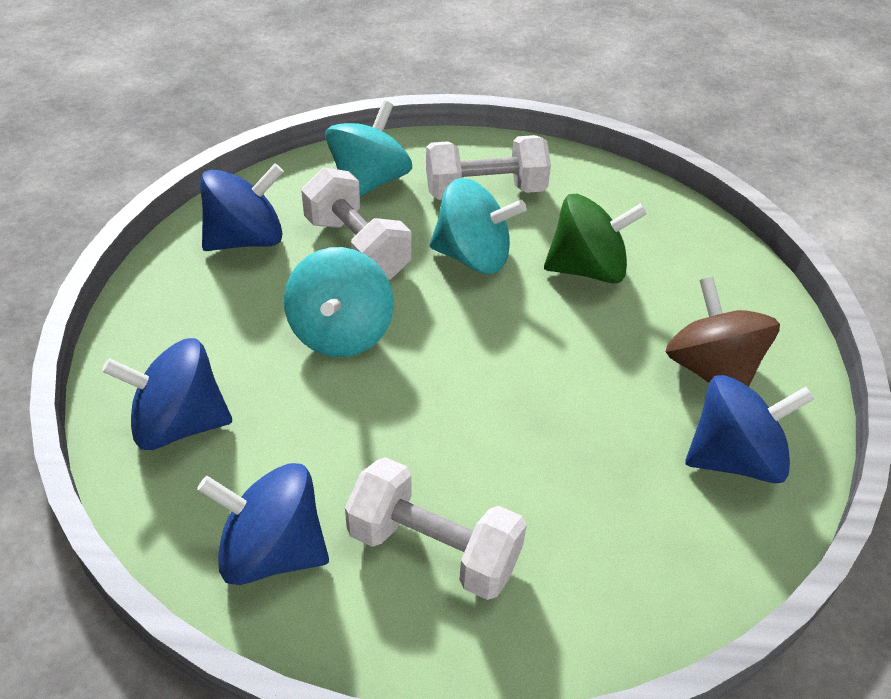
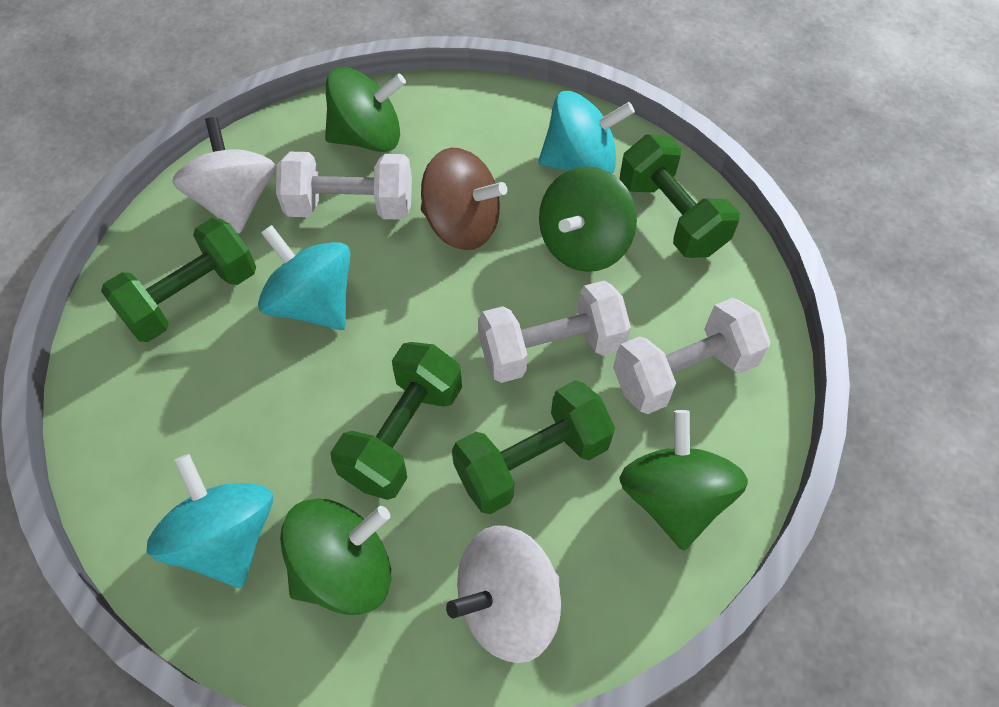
blue spinning top: 4 -> 0
green dumbbell: 0 -> 4
green spinning top: 1 -> 4
white spinning top: 0 -> 2

